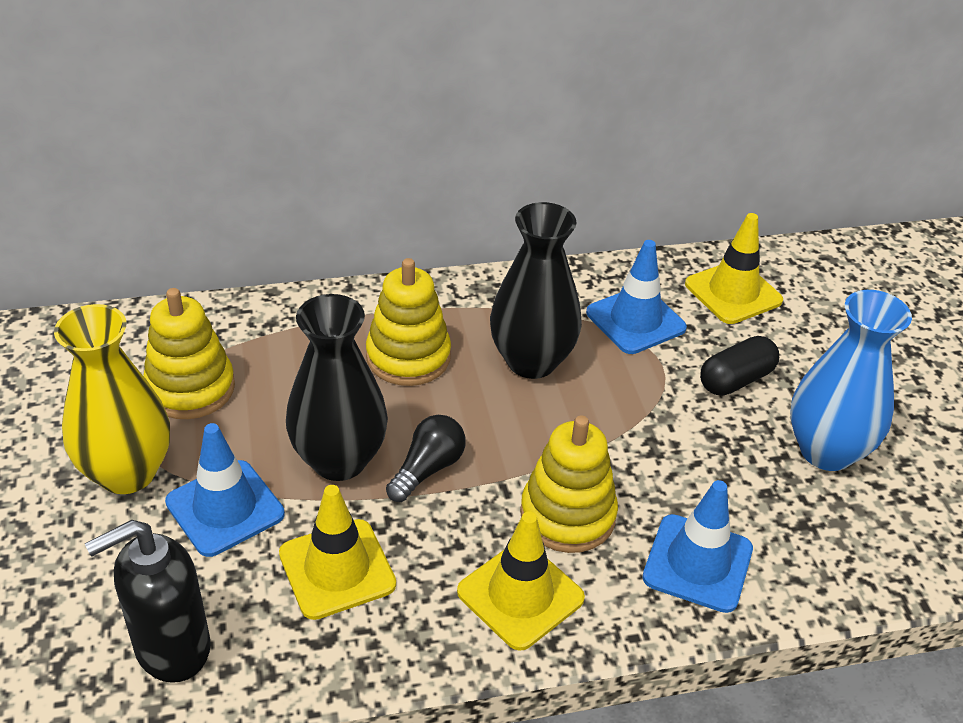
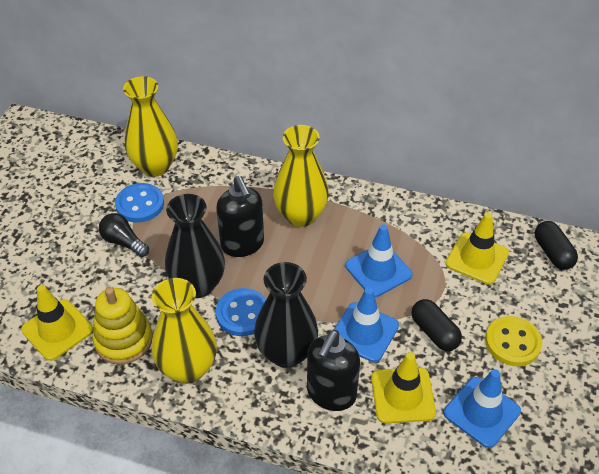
black capsule: 1 -> 2
black soap dispenser: 1 -> 2
blue button: 0 -> 2
blue vase: 1 -> 0
yellow button: 0 -> 1
yellow stacking toy: 3 -> 1
yellow vase: 1 -> 3

